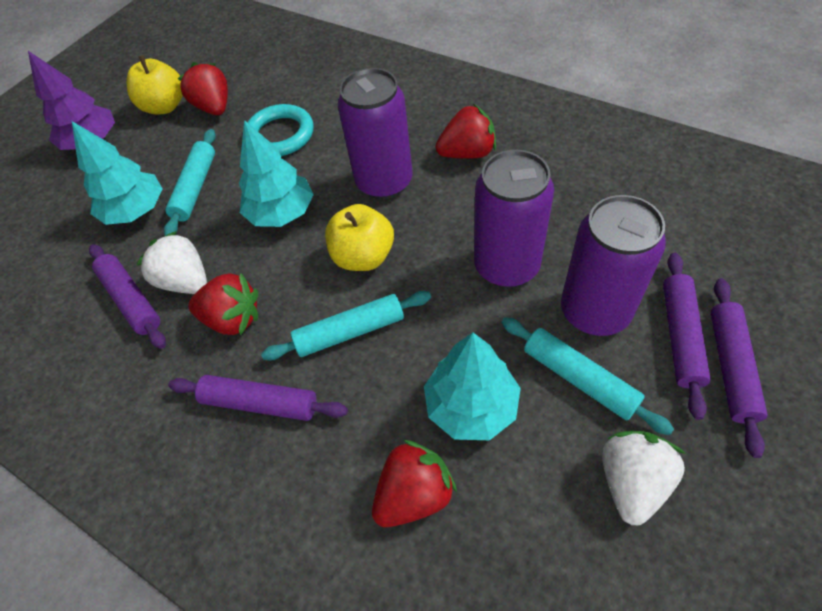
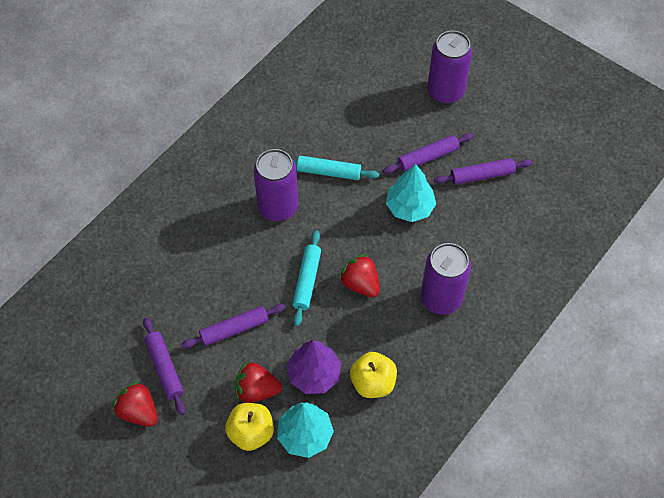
red strawberry: 4 -> 3
turquoise ring: 1 -> 0
turquoise rolling pin: 3 -> 2
turquoise tree: 3 -> 2
white strawberry: 2 -> 0

